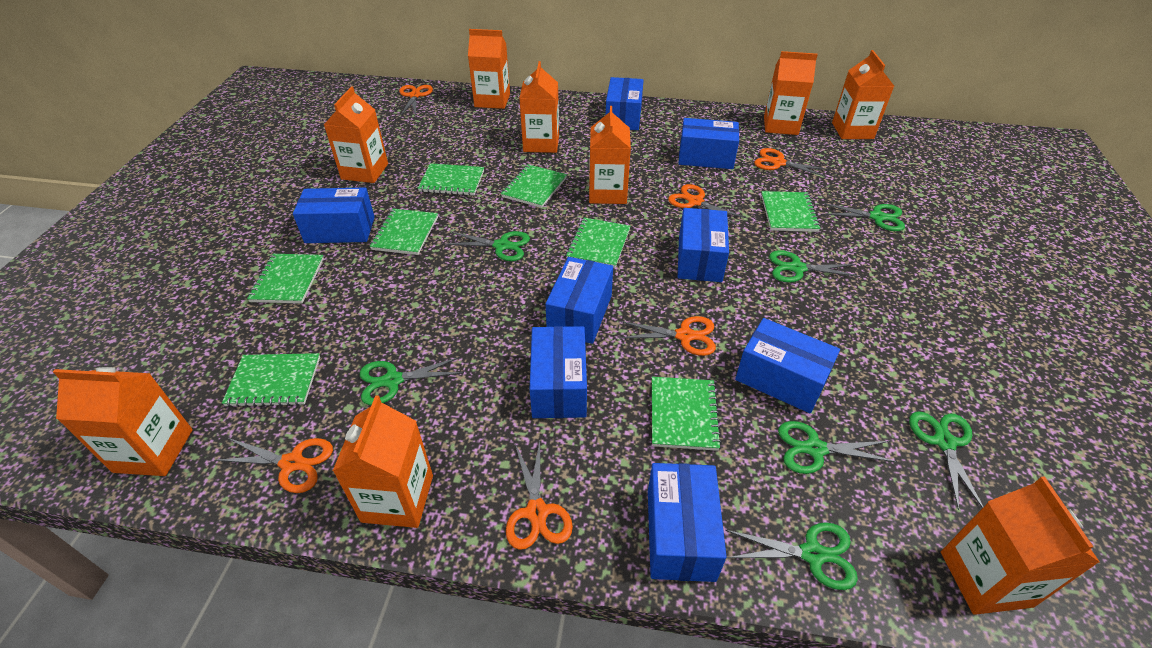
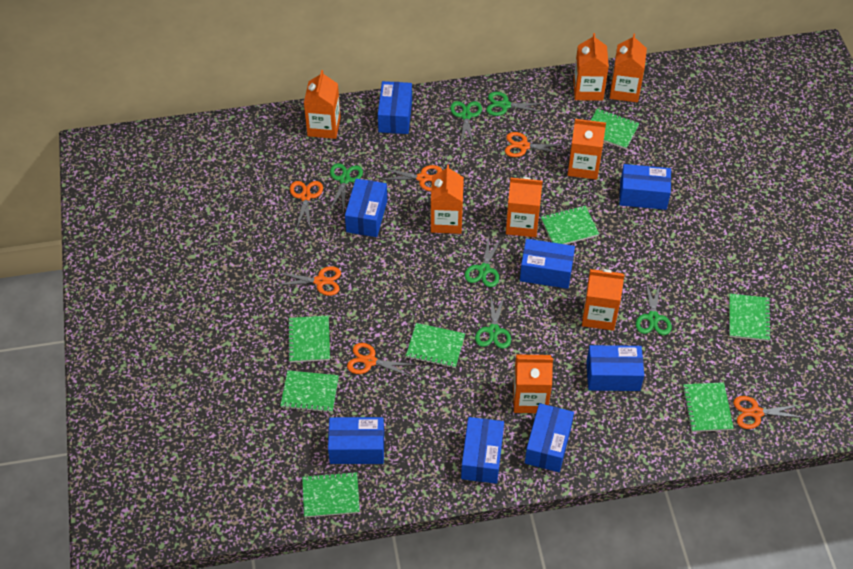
green scissors: 7 -> 6
orange carton: 9 -> 8

